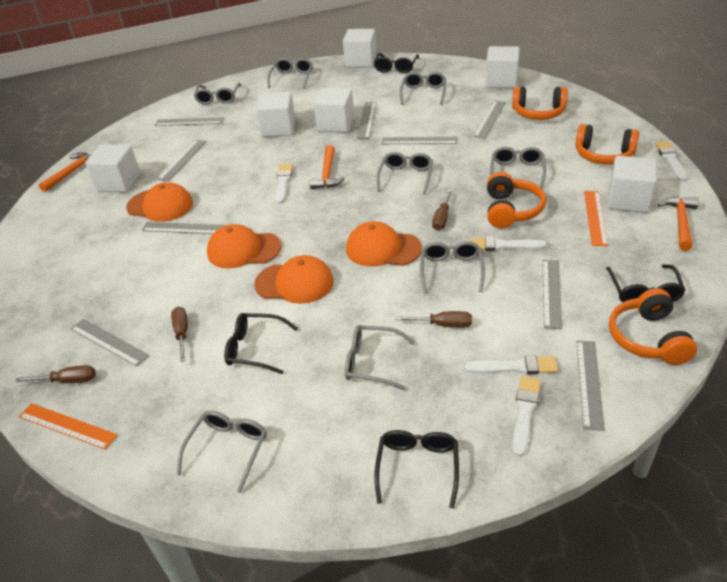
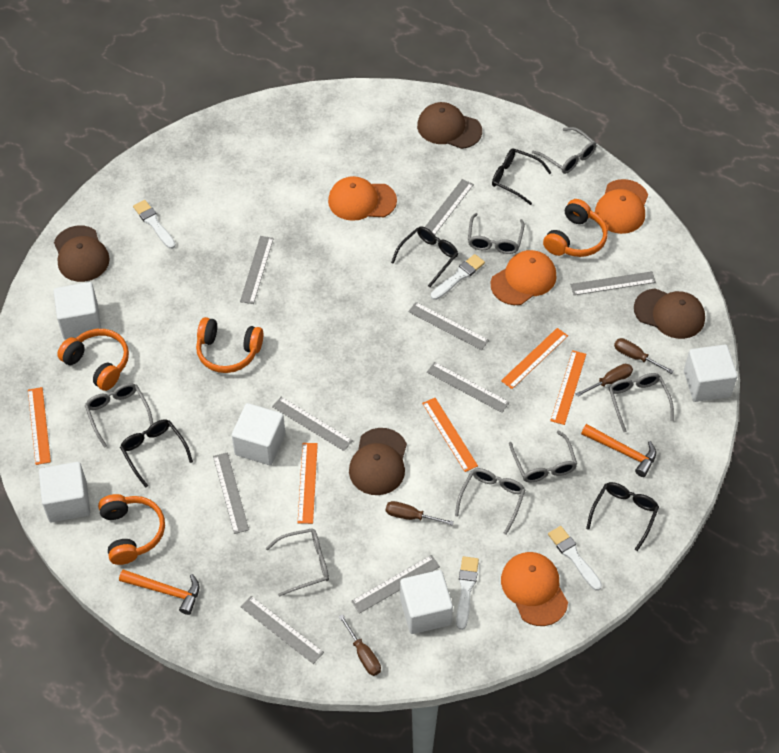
brown cap: 0 -> 4
grey glasses: 8 -> 7
orange hammer: 3 -> 2
orange ruler: 2 -> 5
white brush: 5 -> 4
white cube: 6 -> 5

